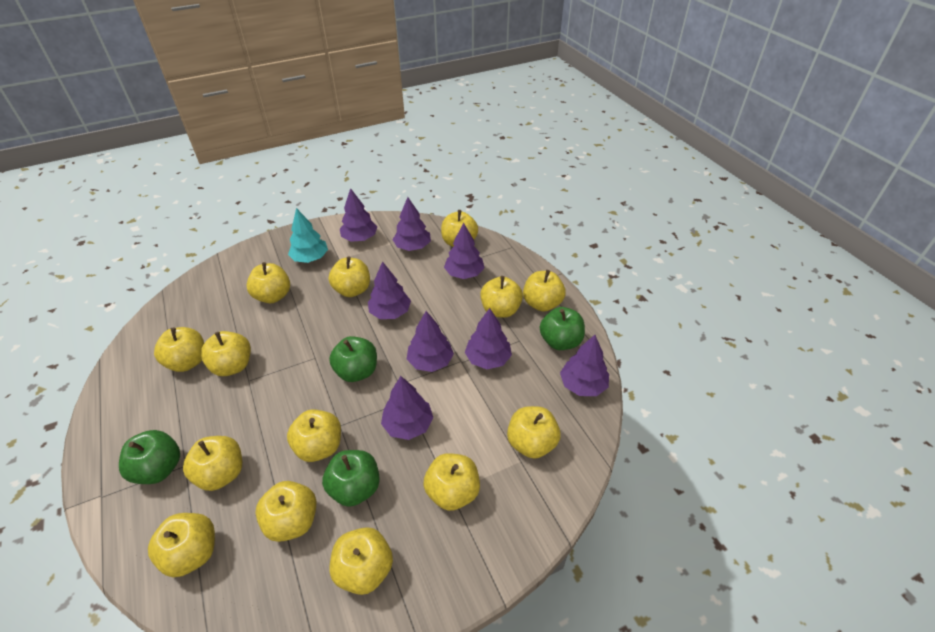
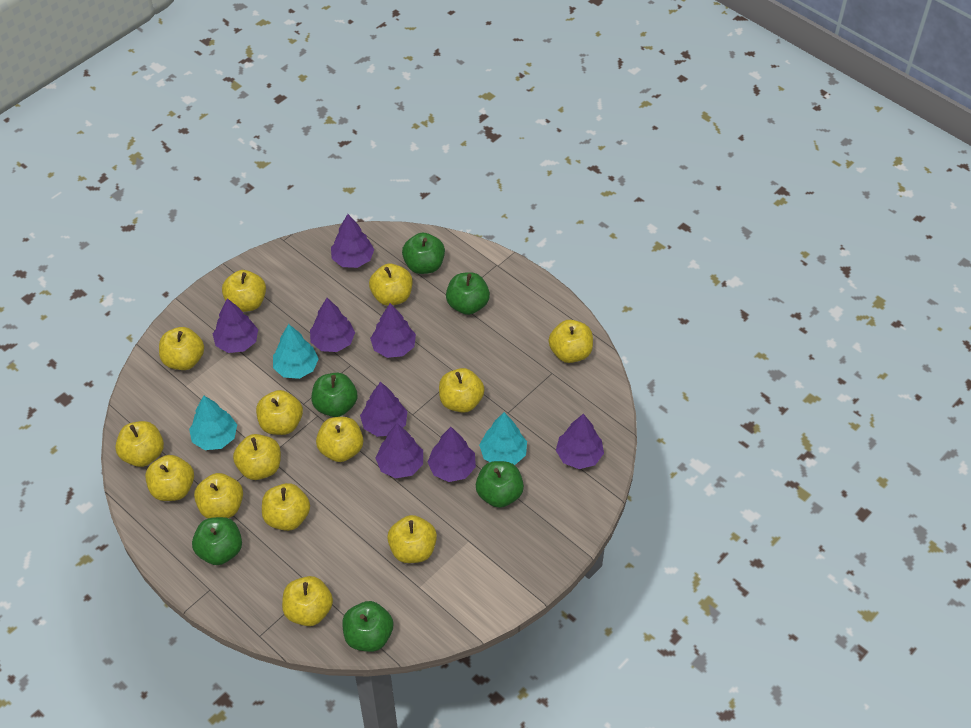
green apple: 4 -> 6
turquoise tree: 1 -> 3

